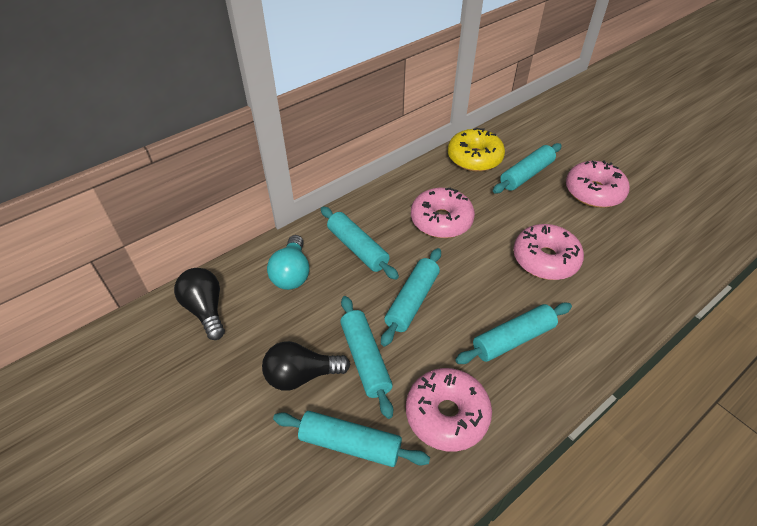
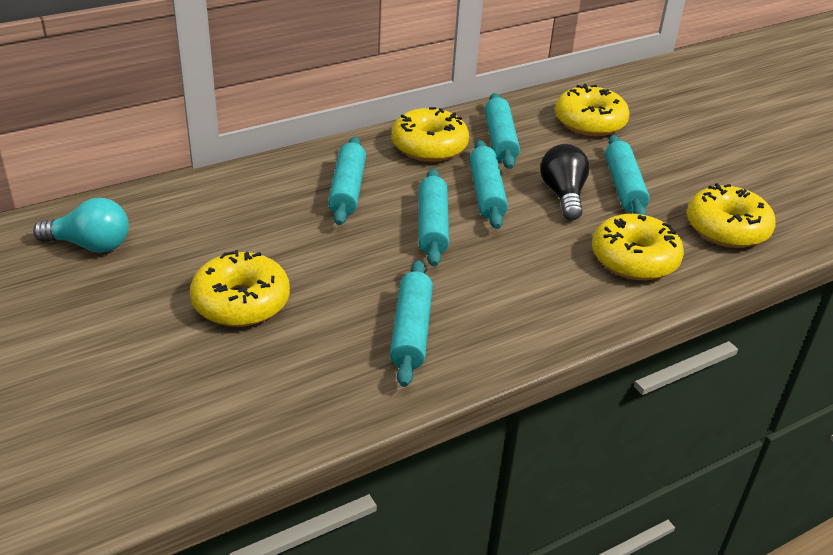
black light bulb: 2 -> 1
pink donut: 4 -> 0
yellow donut: 1 -> 5

